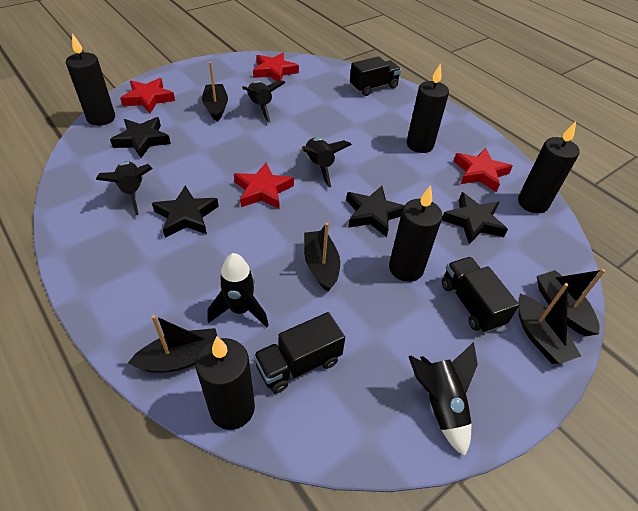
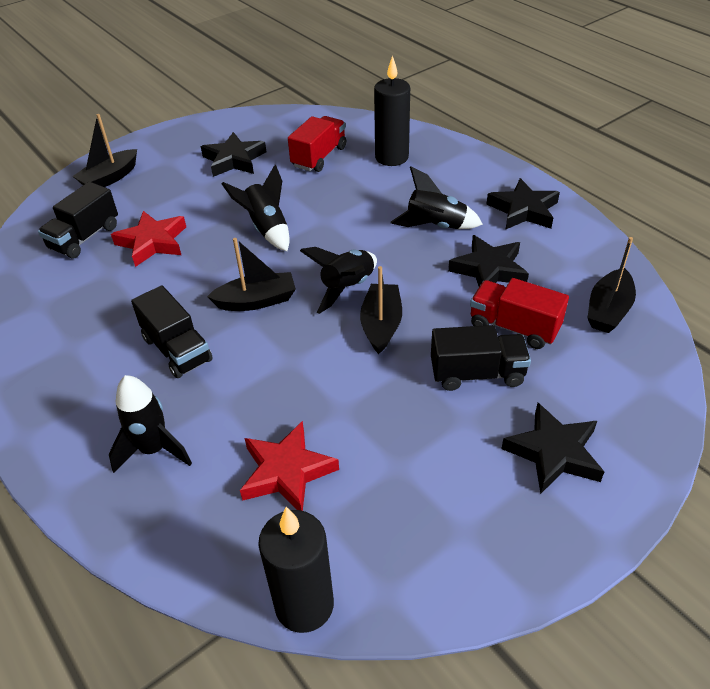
black boat: 5 -> 4
black candle: 5 -> 2
black rocket: 5 -> 4
red star: 4 -> 2
red truck: 0 -> 2

